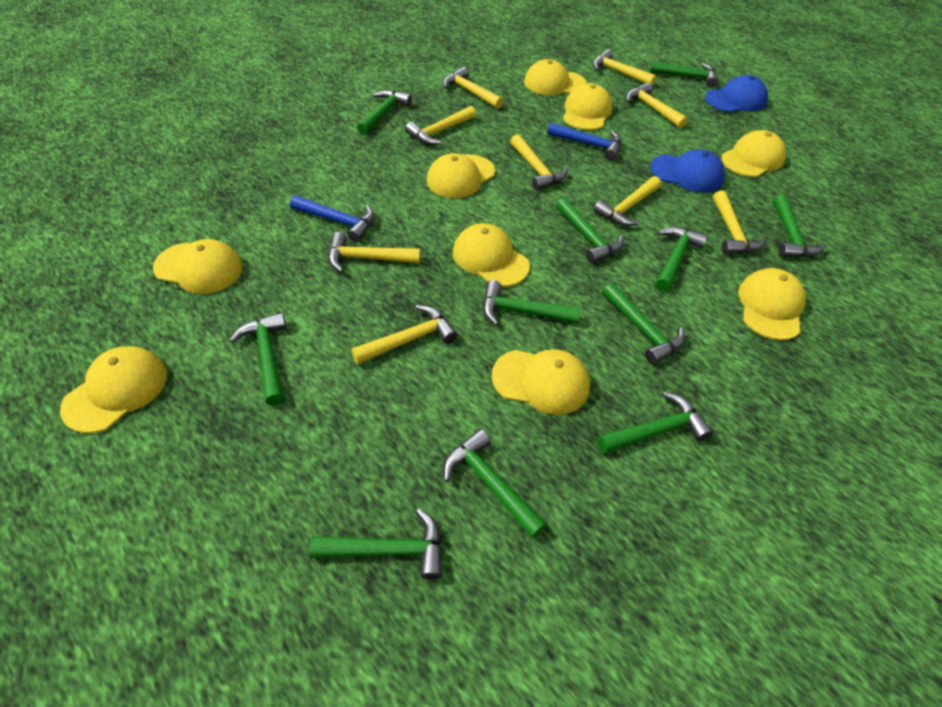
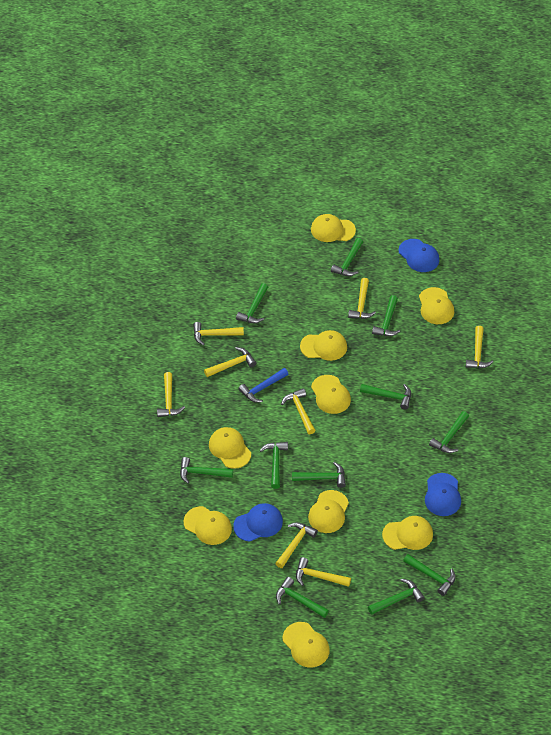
blue cap: 2 -> 3
blue hammer: 2 -> 1
yellow hammer: 9 -> 8

